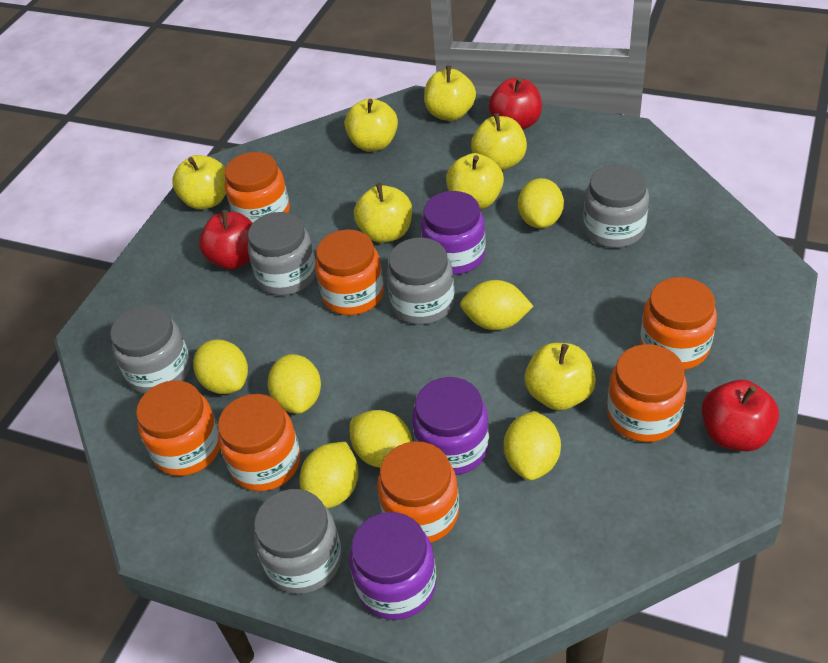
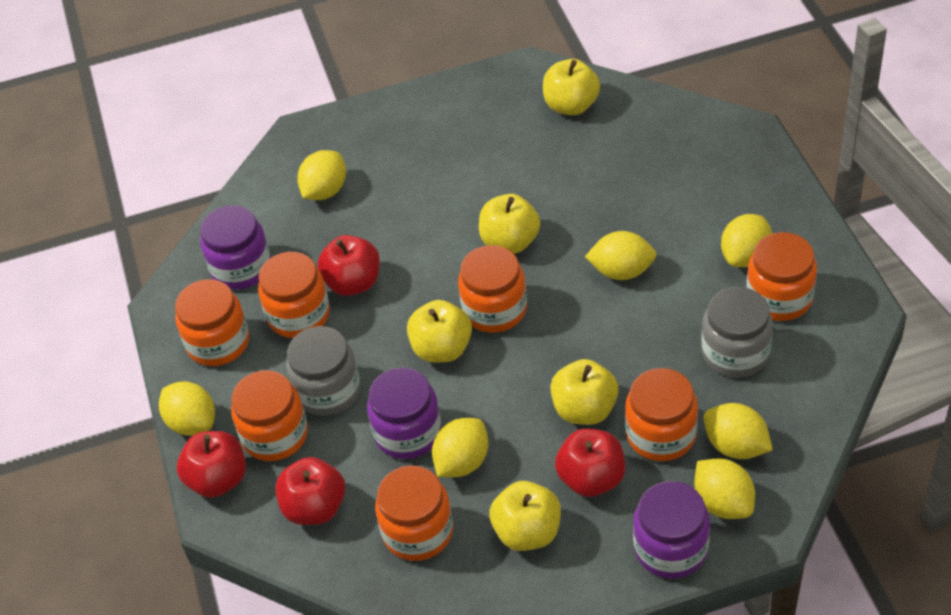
grey jar: 5 -> 2
red apple: 3 -> 4
yellow apple: 7 -> 5

